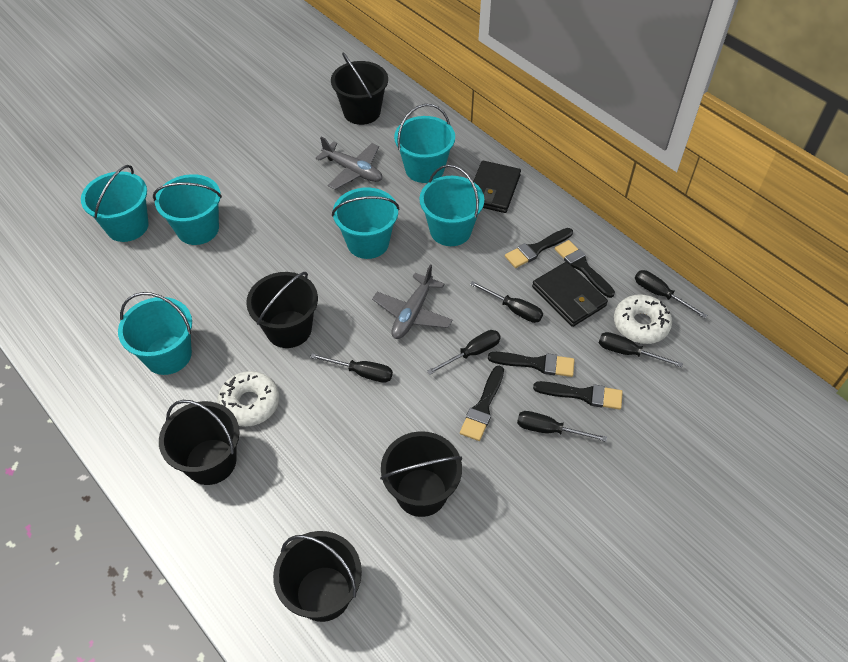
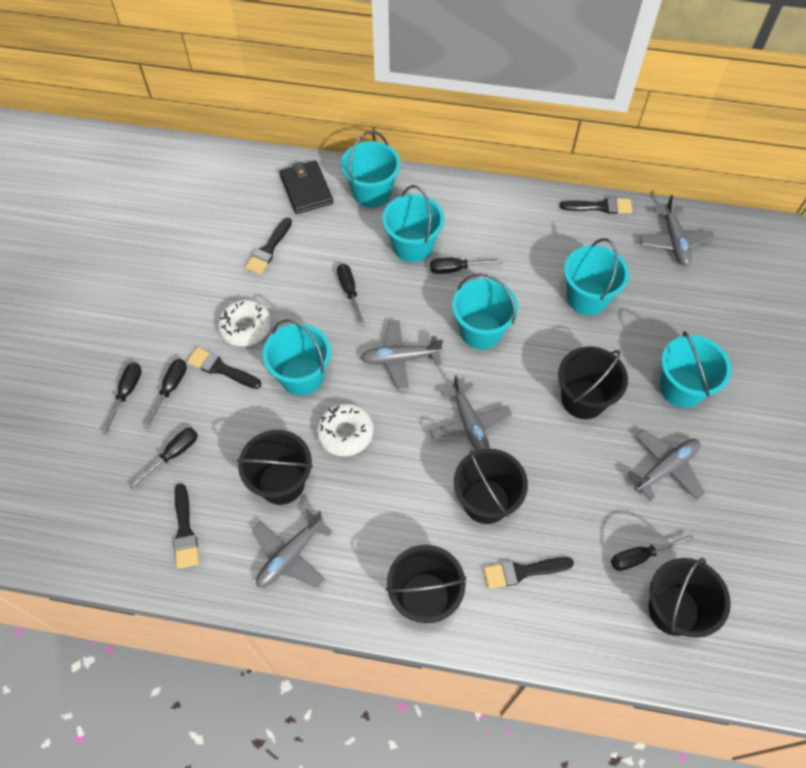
black wallet: 2 -> 1
grey plane: 2 -> 5

